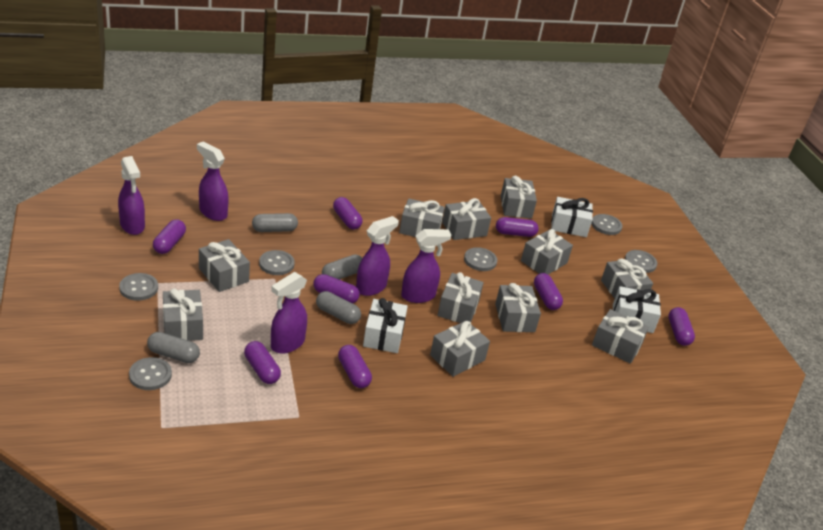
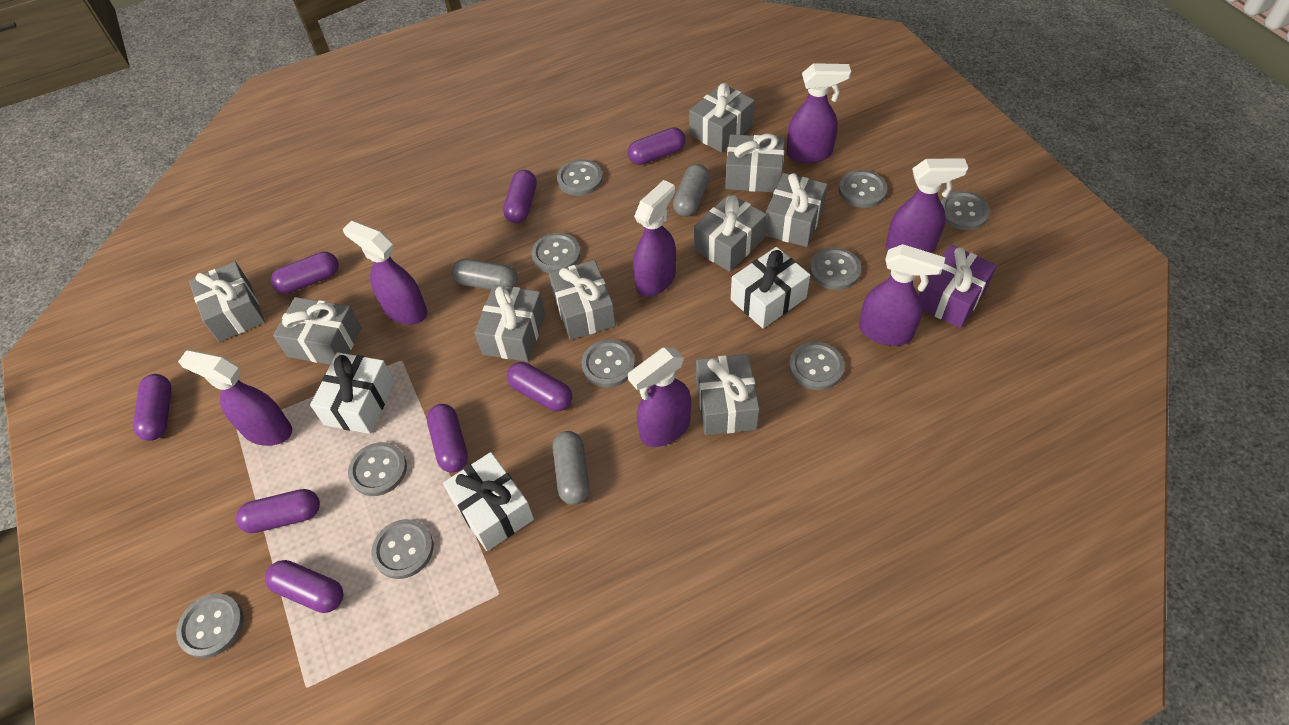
grey button: 6 -> 10
grey capsule: 4 -> 3
grey gift: 11 -> 9
purple gift: 0 -> 1
purple spray bottle: 5 -> 7

